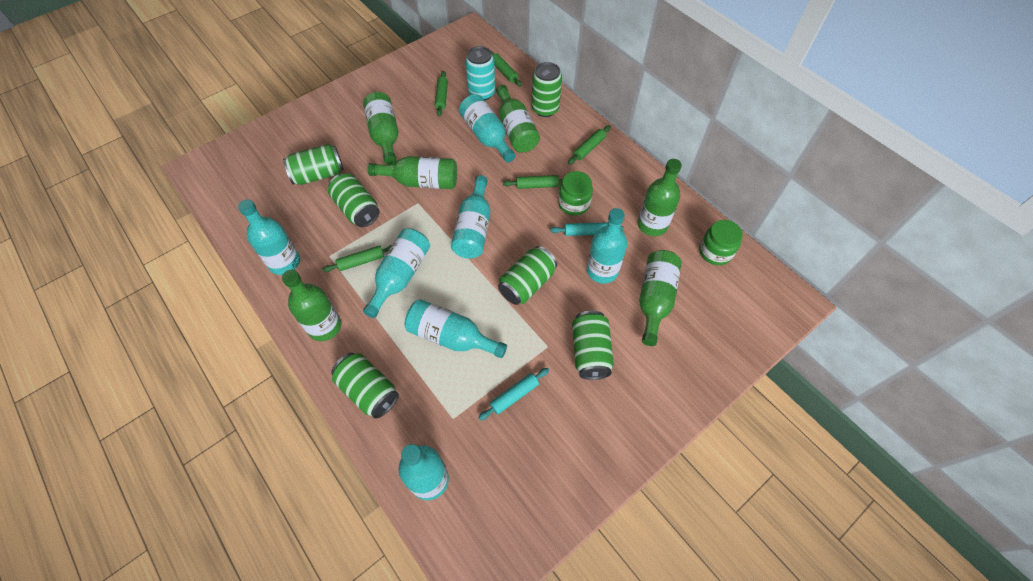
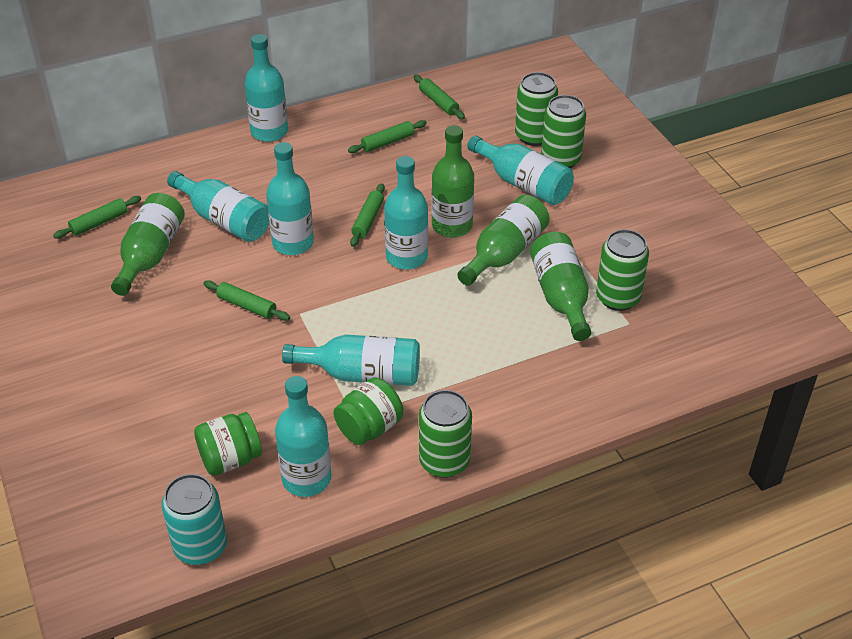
green bottle: 6 -> 4
green can: 6 -> 4
turquoise rolling pin: 2 -> 0

